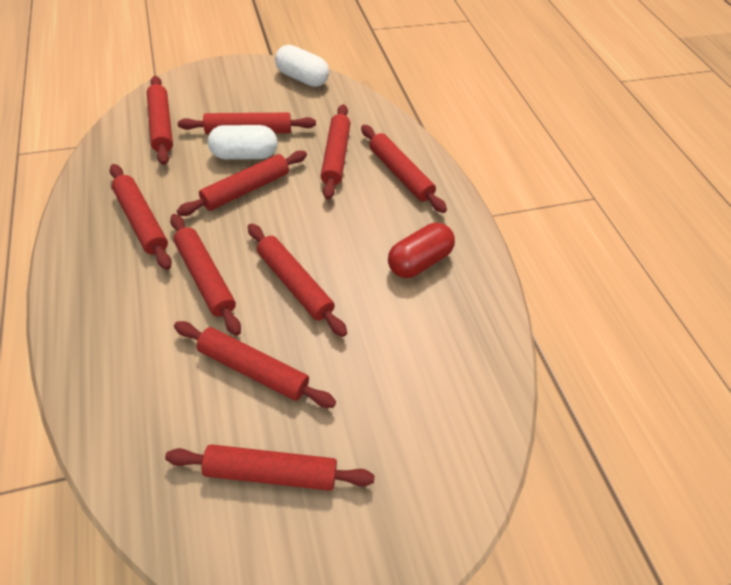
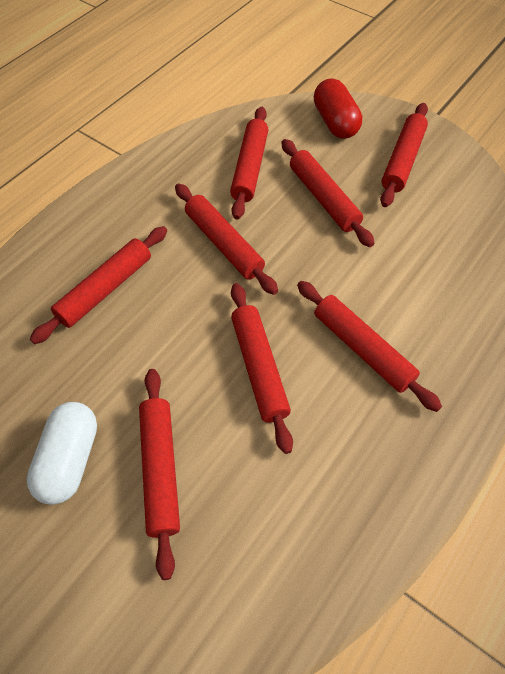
red rolling pin: 10 -> 8
white capsule: 2 -> 1

